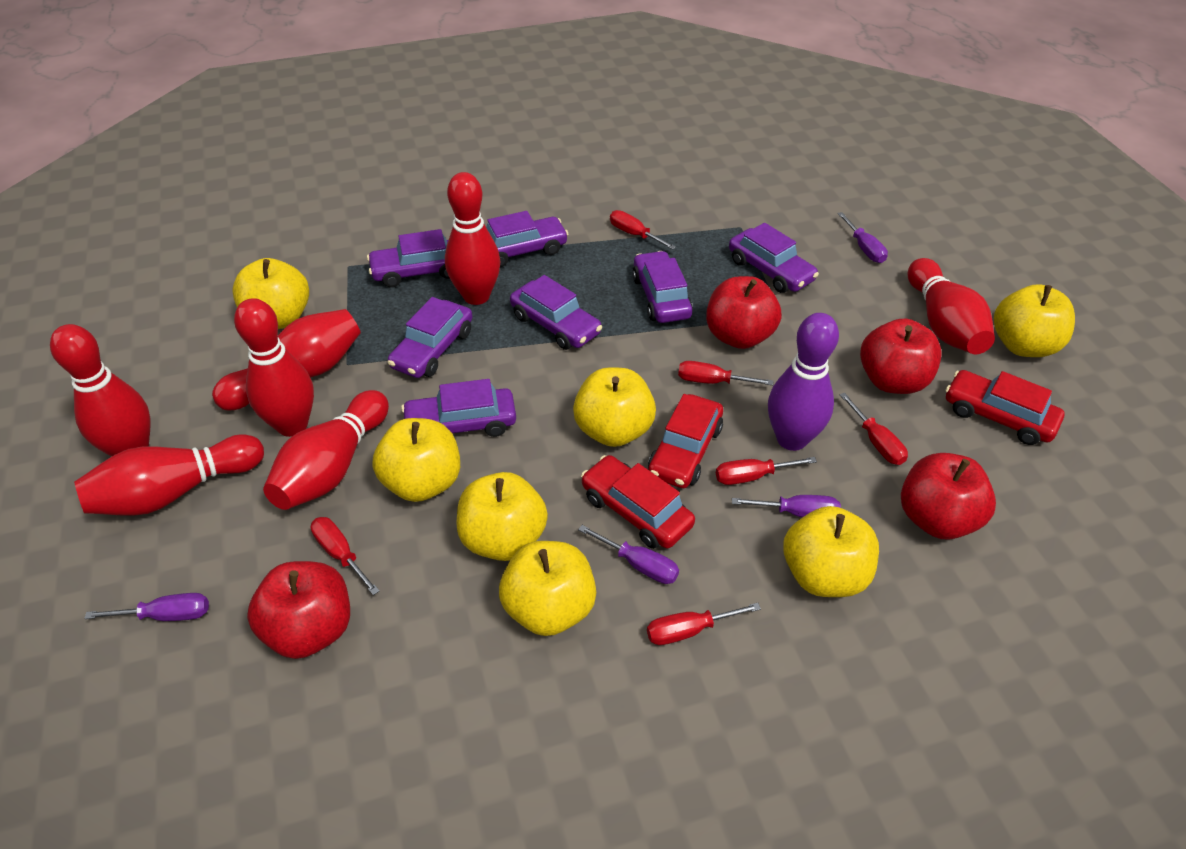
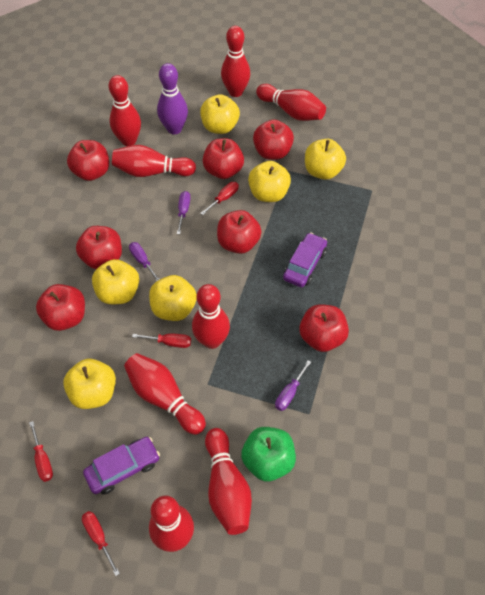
green apple: 0 -> 1
purple car: 7 -> 2
purple screwdriver: 4 -> 3
red apple: 4 -> 7
red bowling pin: 7 -> 8
red car: 3 -> 0
red screwdriver: 6 -> 4
yellow apple: 7 -> 6

